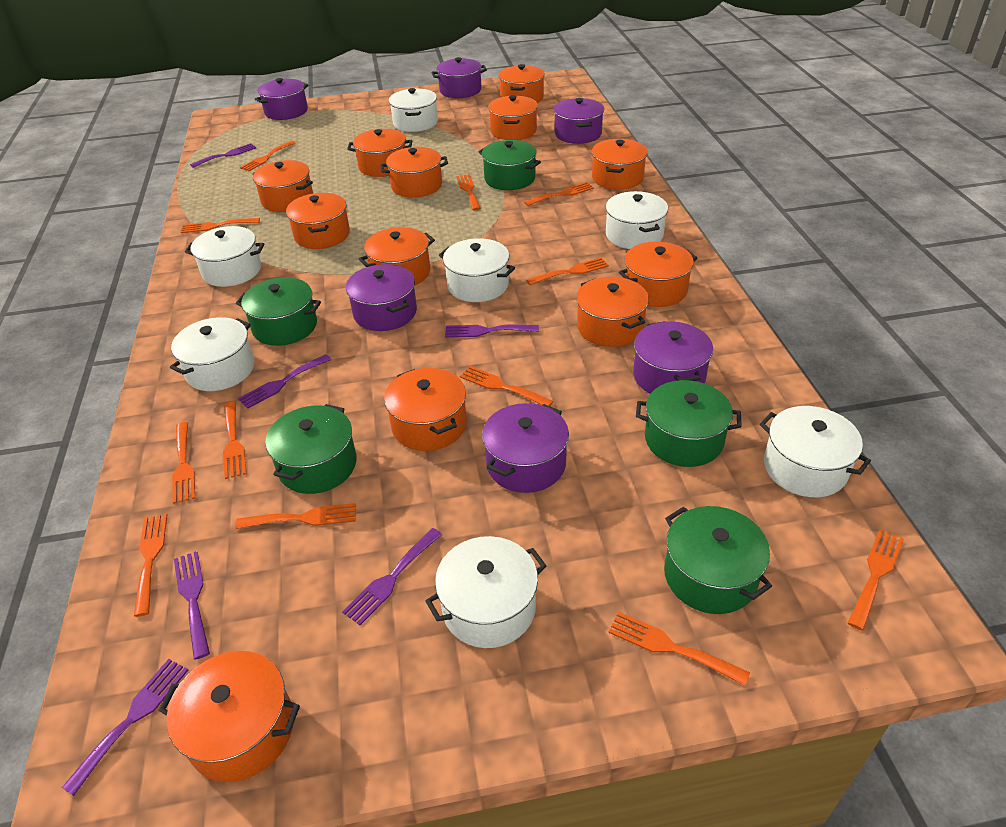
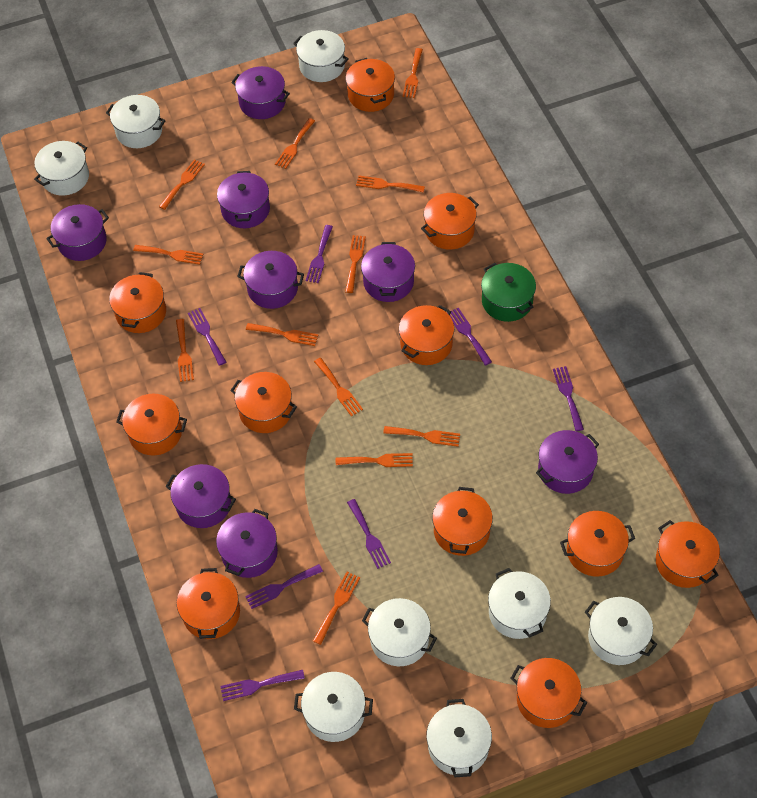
green pot: 5 -> 1
orange pot: 12 -> 11
purple fork: 6 -> 7
purple pot: 6 -> 8
white pot: 7 -> 8

